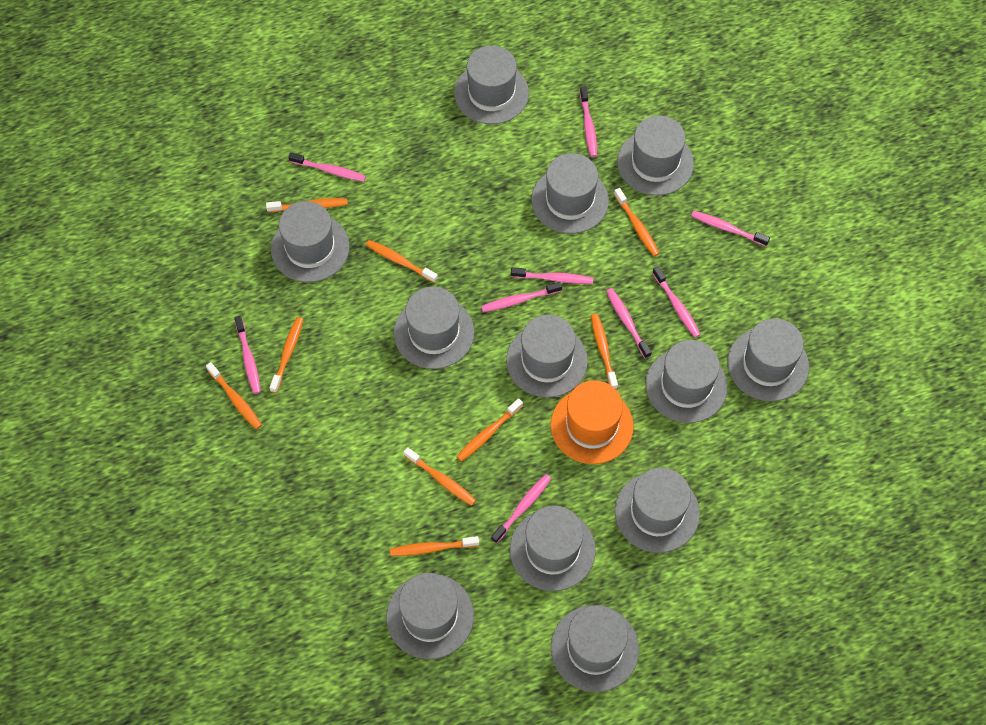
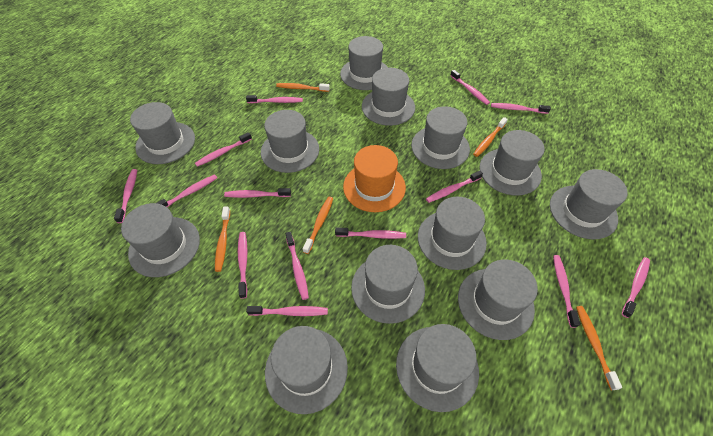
grey hat: 12 -> 13
orange toothbrush: 9 -> 5
pink toothbrush: 9 -> 14

